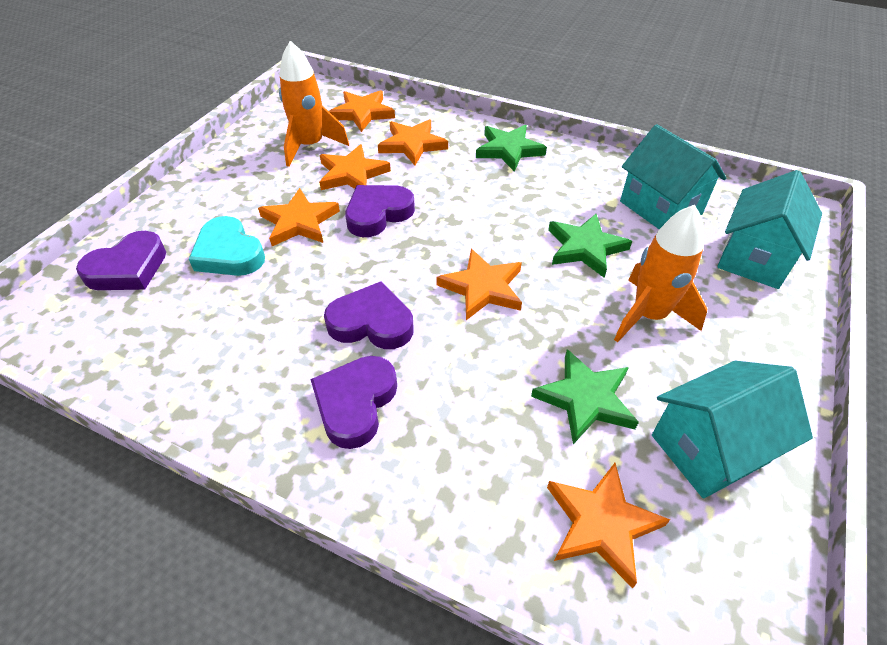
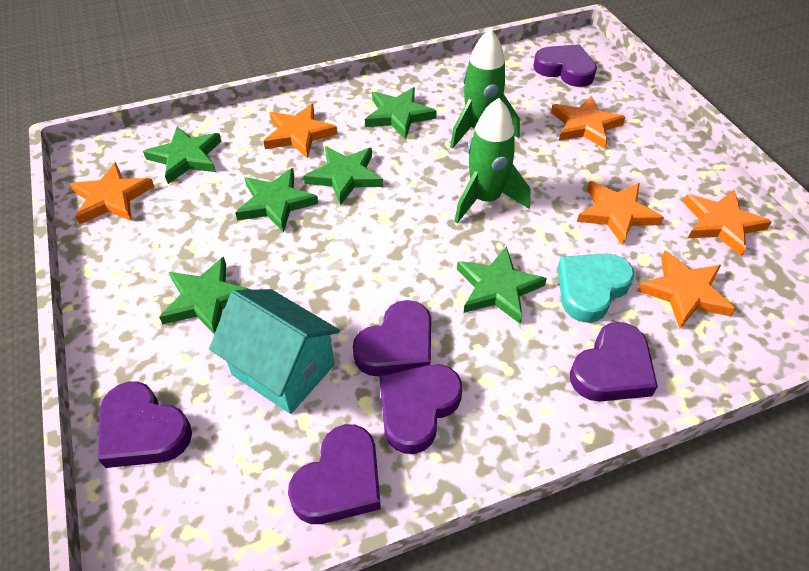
green rocket: 0 -> 2
green star: 3 -> 6
orange rocket: 2 -> 0
purple heart: 4 -> 6
turquoise house: 3 -> 1

